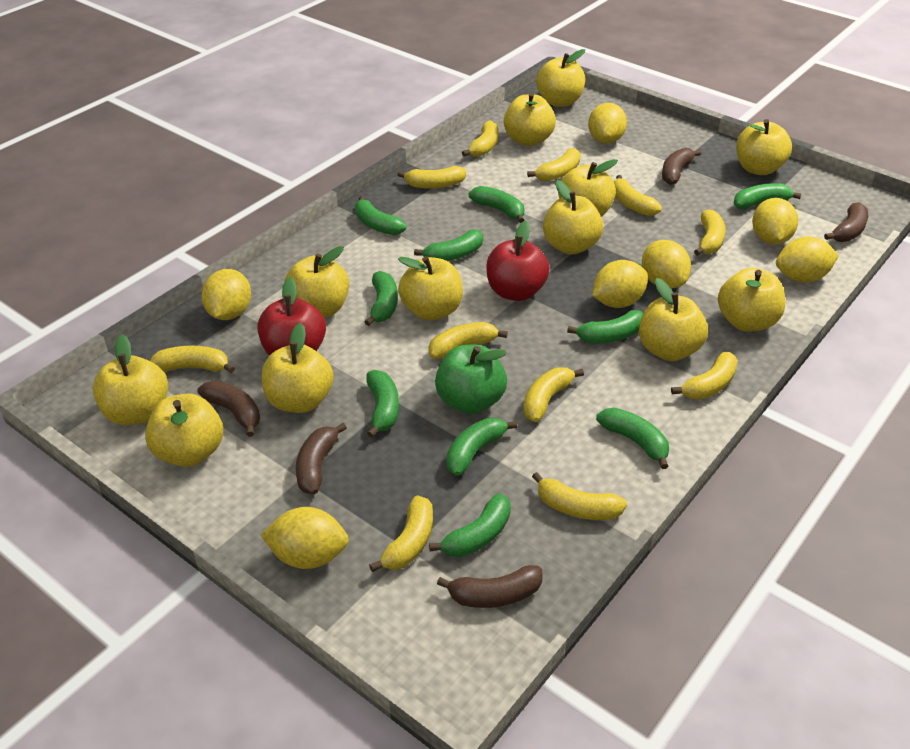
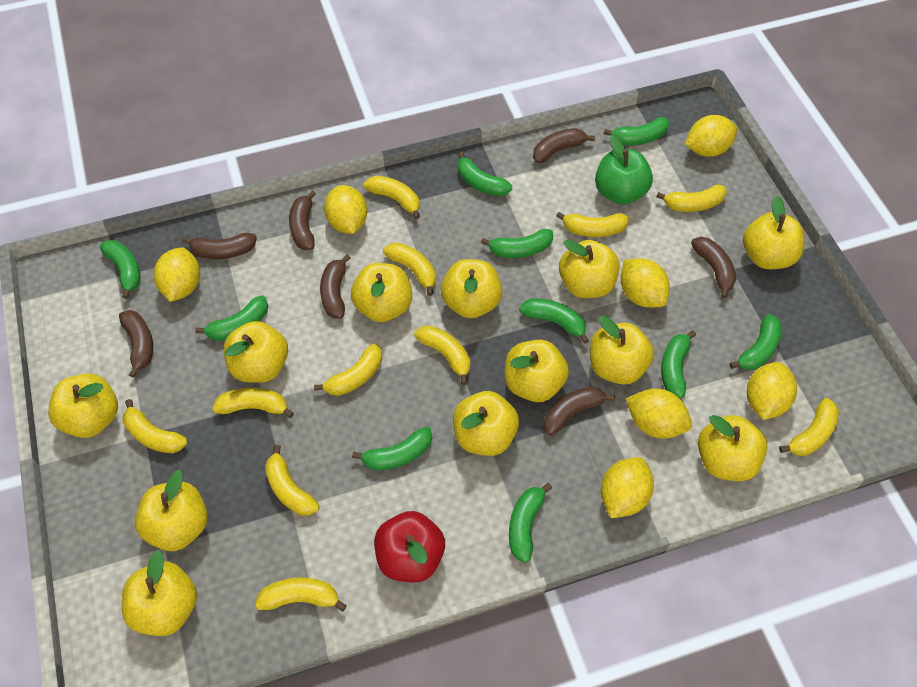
brown banana: 5 -> 7
red apple: 2 -> 1

